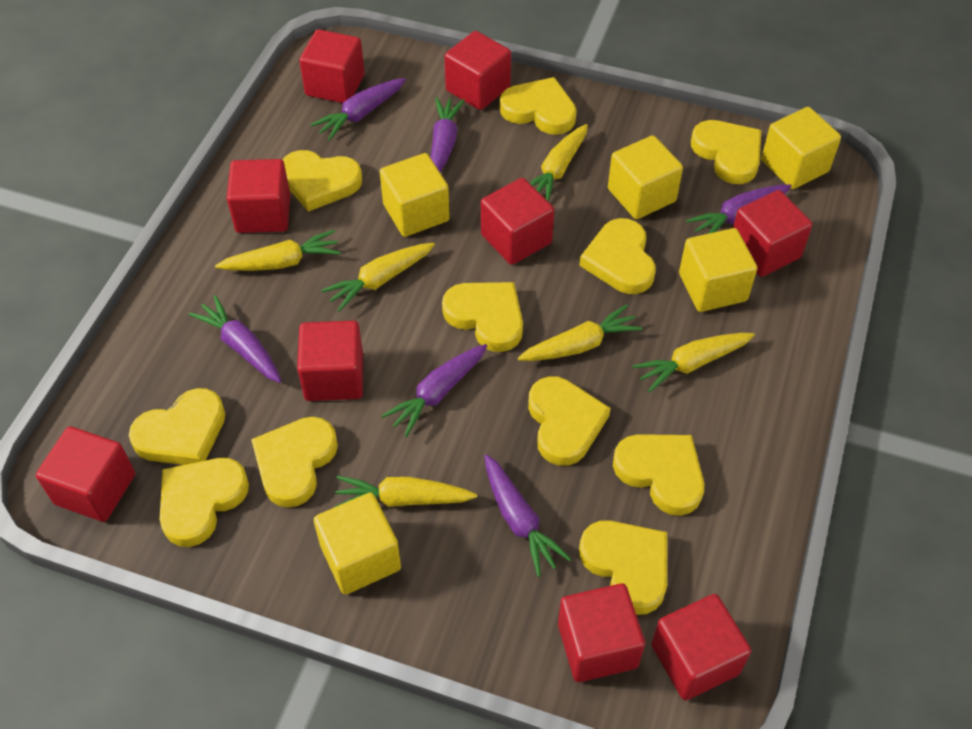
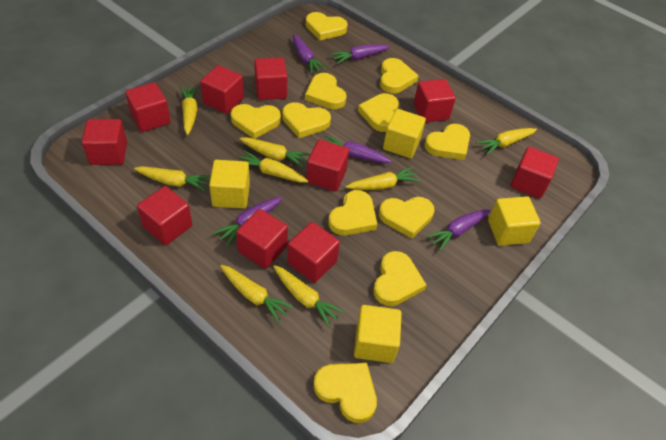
purple carrot: 6 -> 5
red cube: 9 -> 10
yellow carrot: 6 -> 8
yellow cube: 5 -> 4

